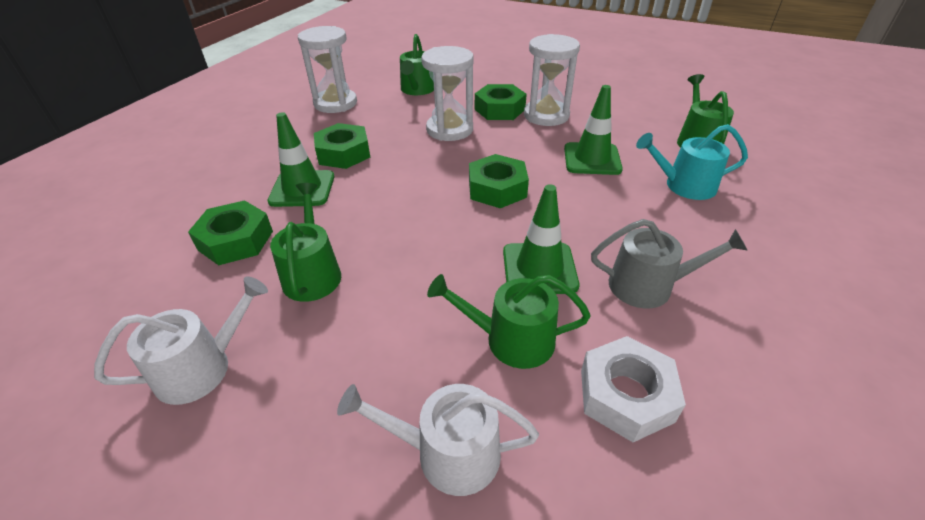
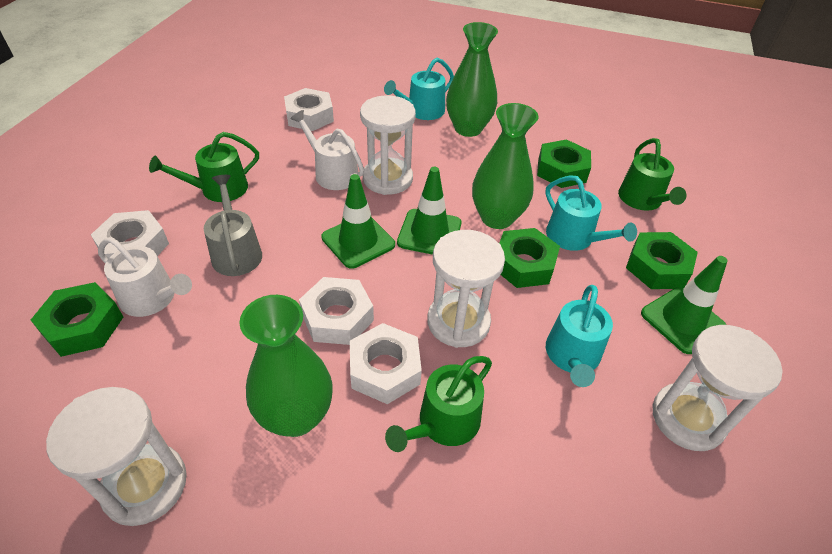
green vase: 0 -> 3
green watering can: 4 -> 3
turquoise watering can: 1 -> 3
white hourglass: 3 -> 4
white nut: 1 -> 4

